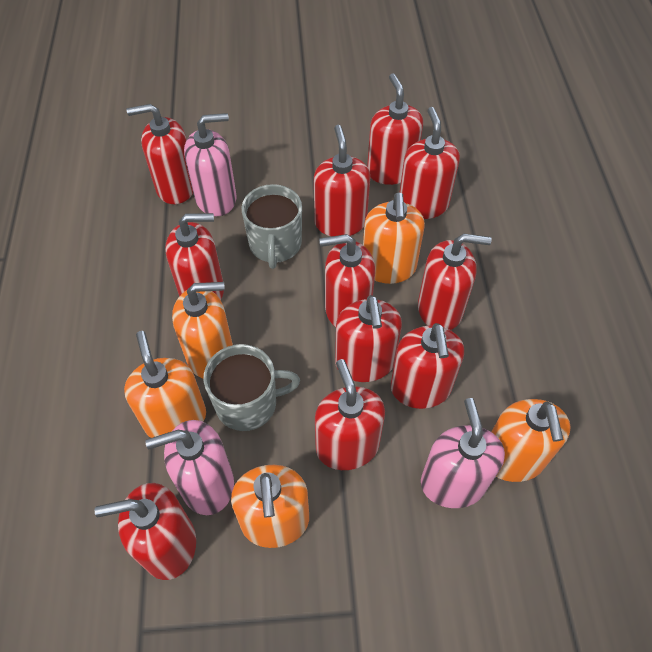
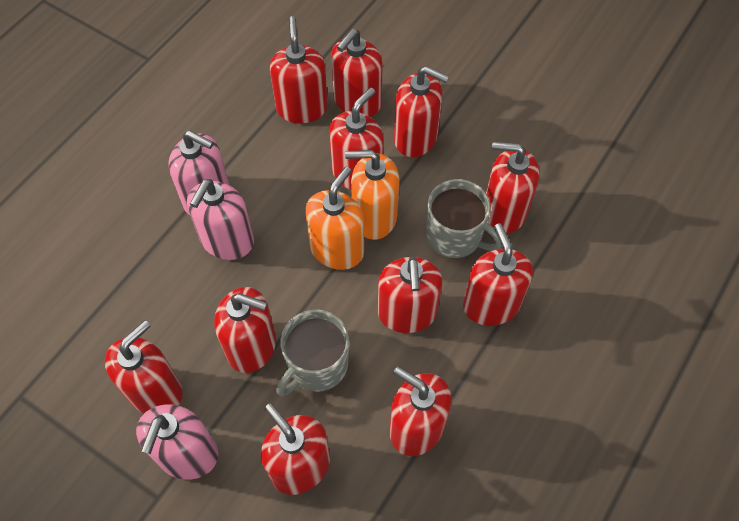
orange soap dispenser: 5 -> 2

